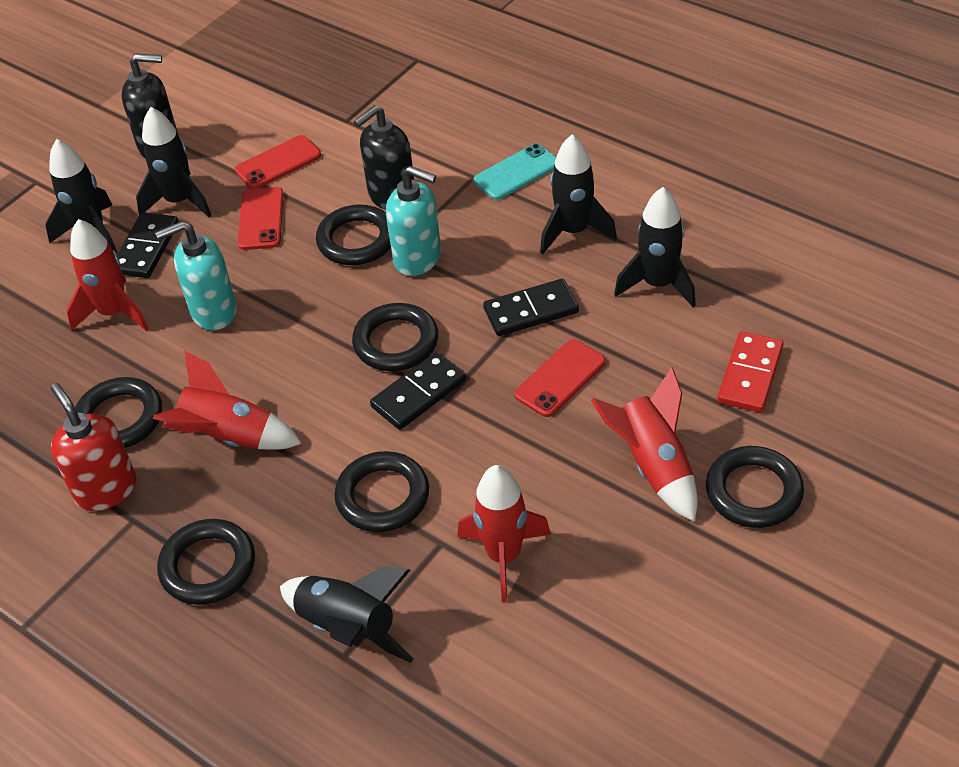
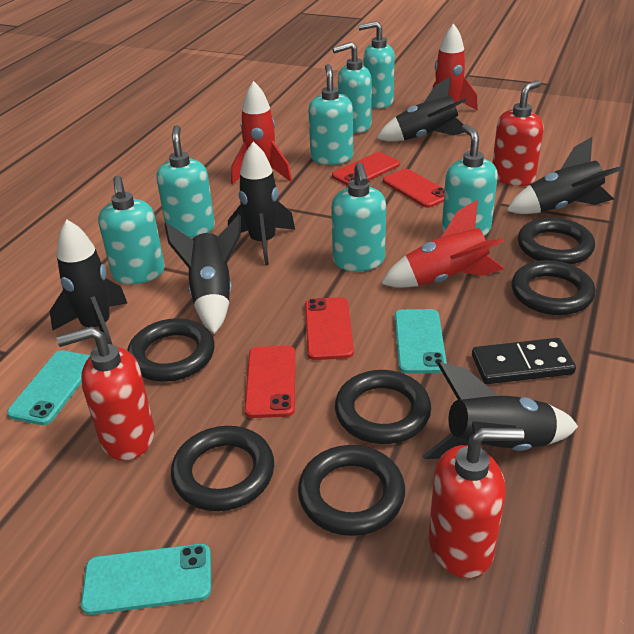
black domino: 3 -> 1
black rocket: 5 -> 6
black soap dispenser: 2 -> 0
red domino: 1 -> 0
red phone: 3 -> 4
red rocket: 4 -> 3
red soap dispenser: 1 -> 3
turquoise phone: 1 -> 3
turquoise soap dispenser: 2 -> 7

